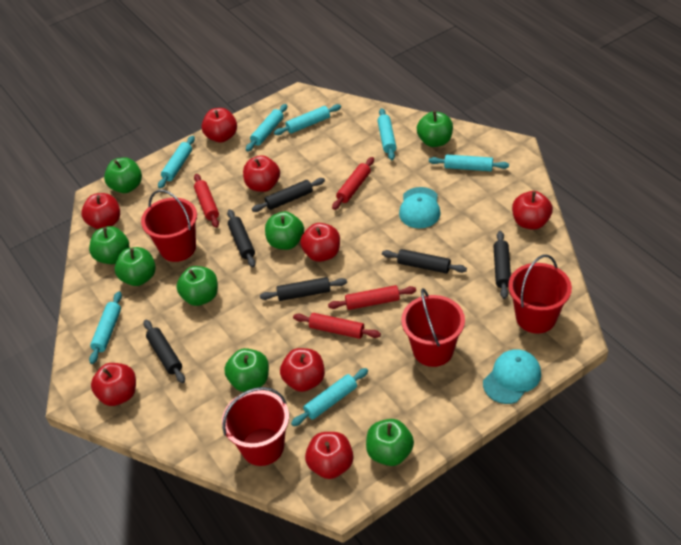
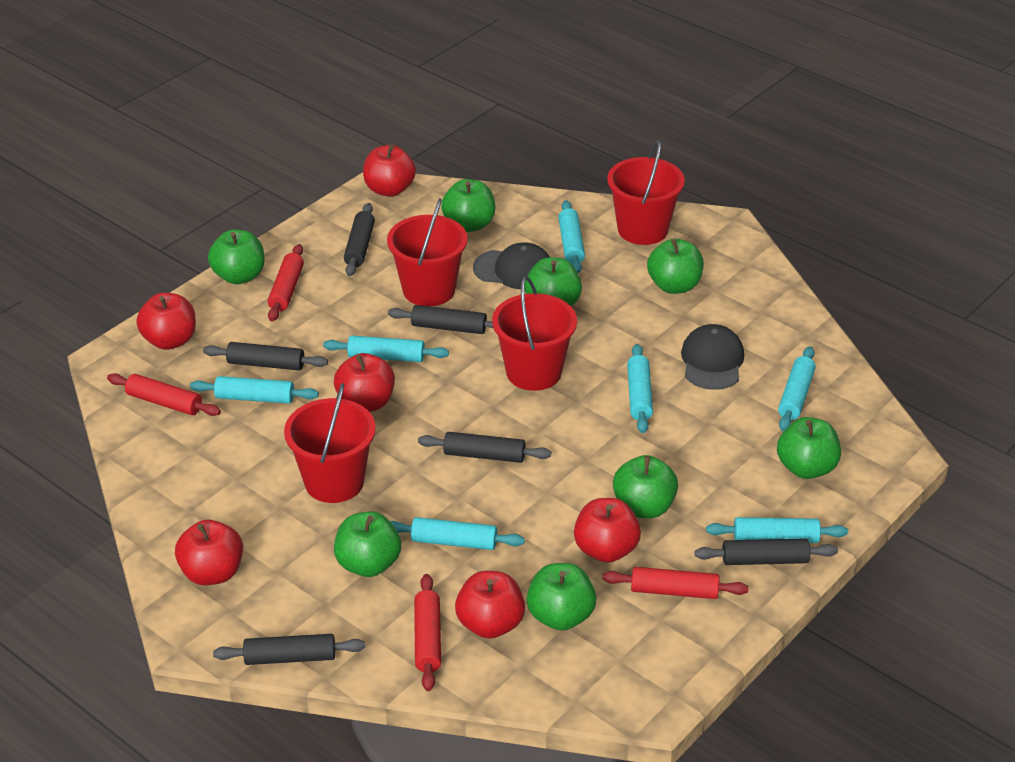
black cap: 0 -> 2
red apple: 8 -> 6
turquoise cap: 2 -> 0

